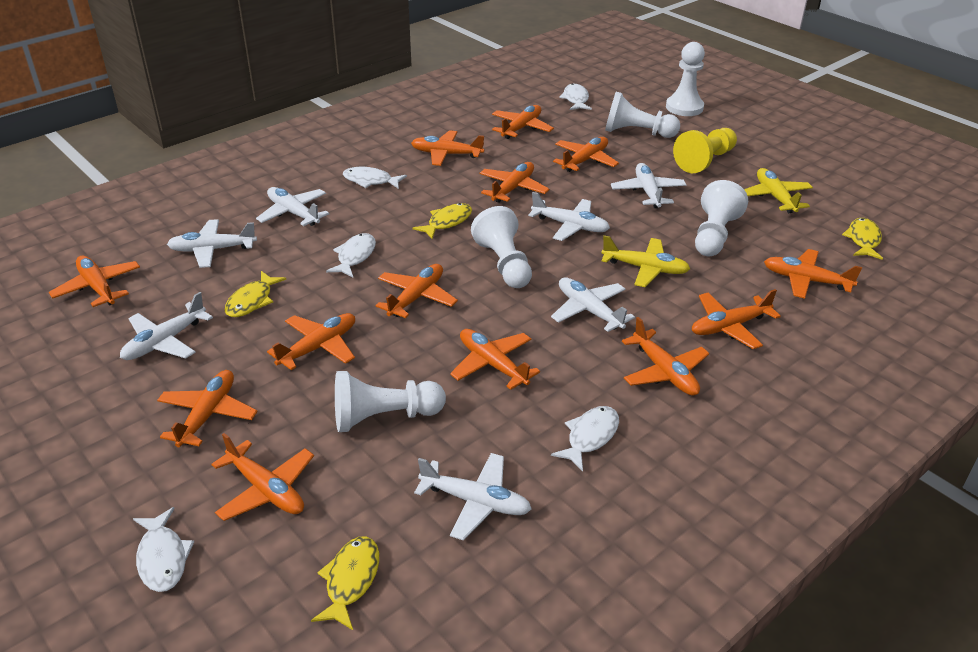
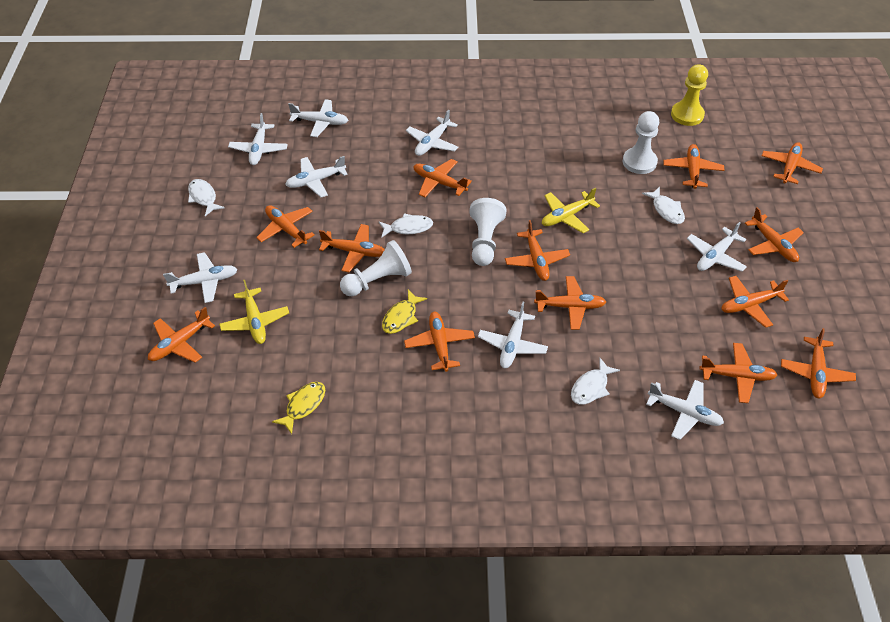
white fish: 5 -> 4
white pawn: 5 -> 3
white plane: 7 -> 8
yellow fish: 4 -> 2

